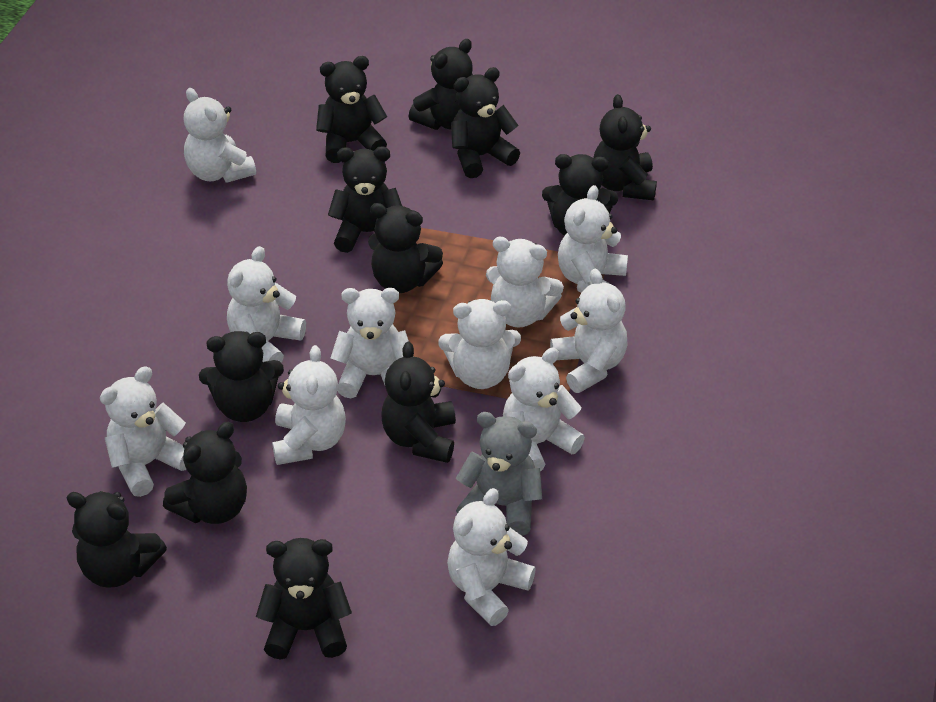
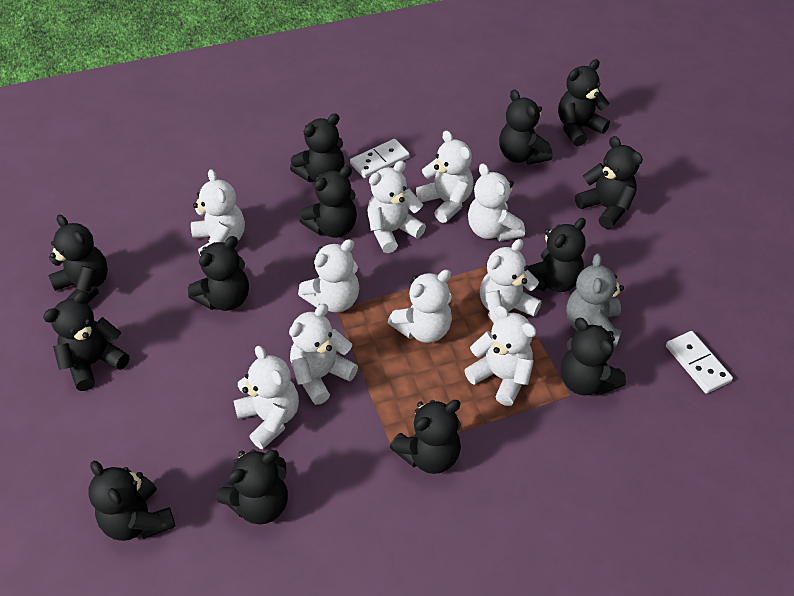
black teddy bear: 12 -> 13
white domino: 0 -> 2
white teddy bear: 11 -> 10

